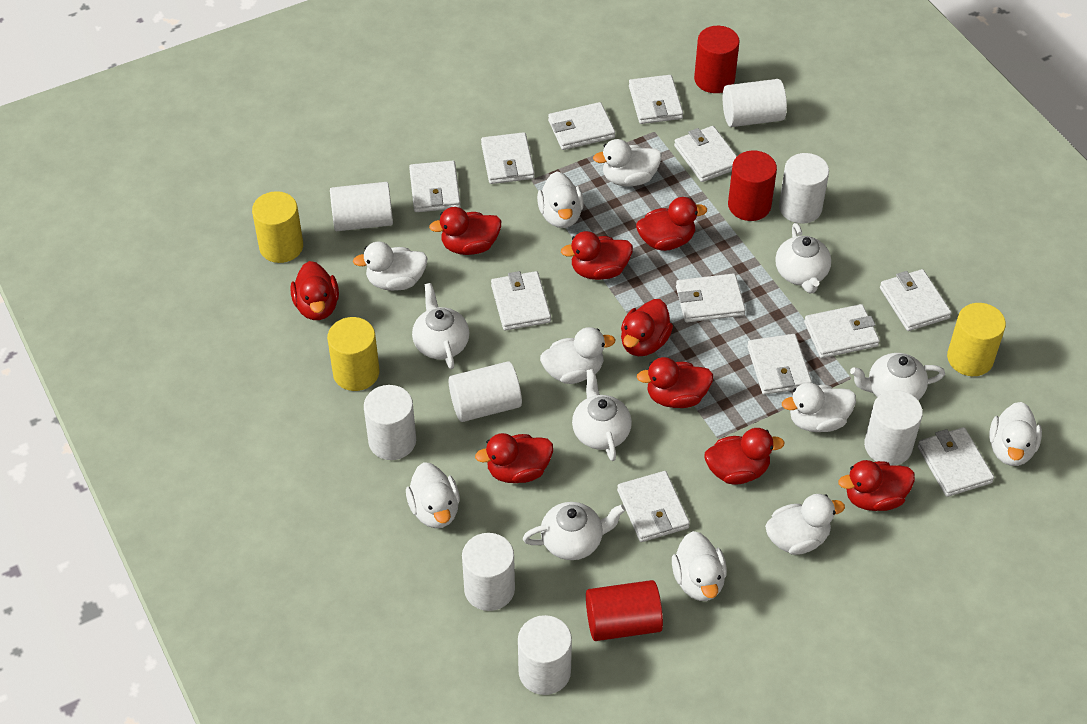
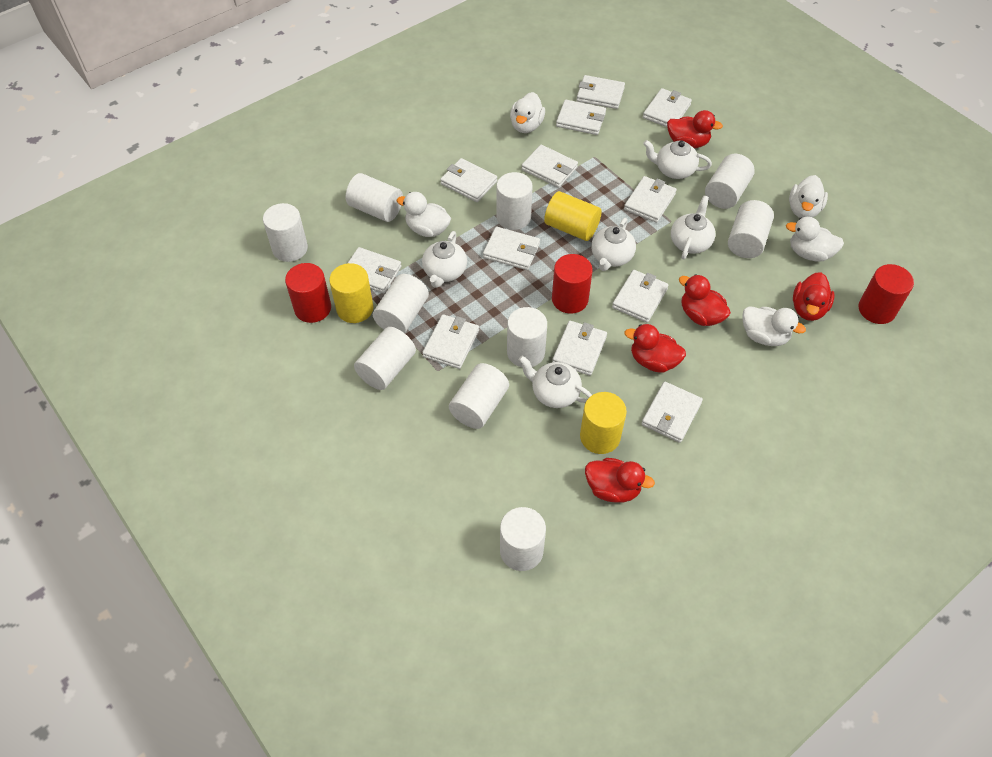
red duck: 9 -> 5
white cylinder: 8 -> 10
white duck: 9 -> 5

